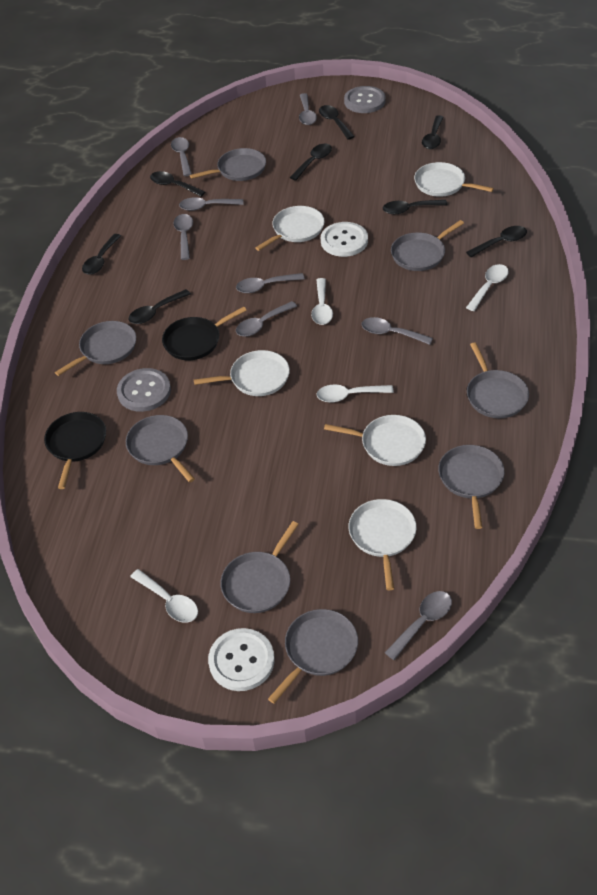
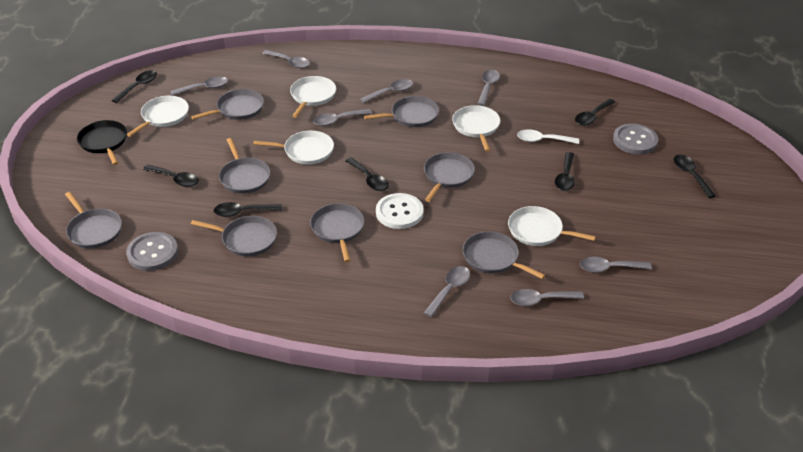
black pan: 2 -> 1
black spoon: 8 -> 7
white button: 2 -> 1
white spoon: 4 -> 1

